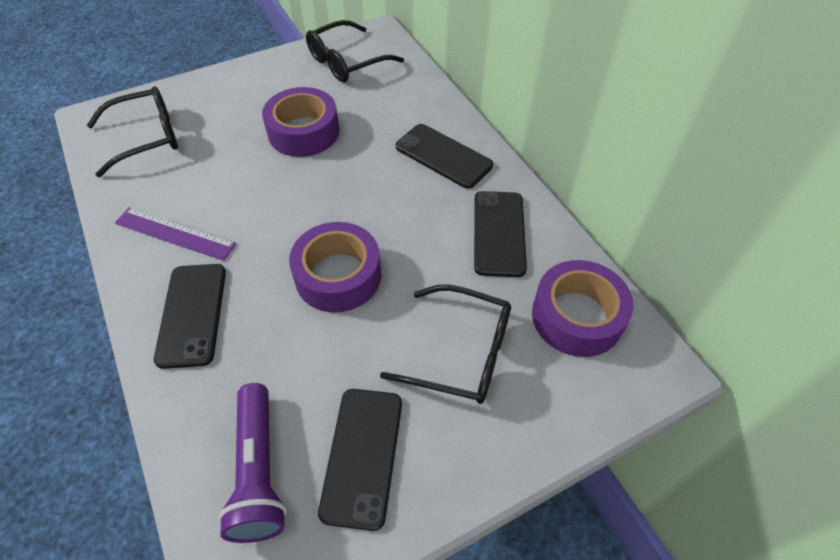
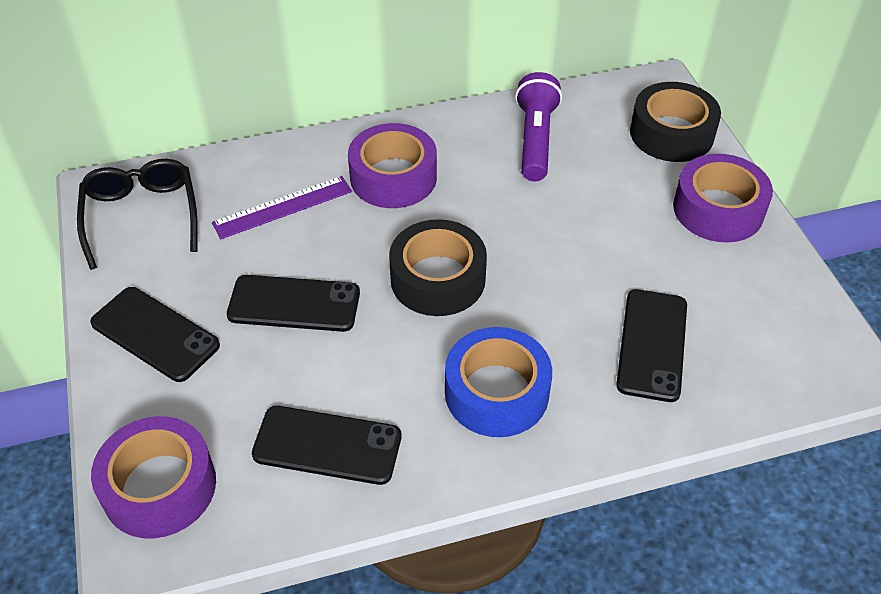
black glasses: 3 -> 1
black tape: 0 -> 2
blue tape: 0 -> 1

